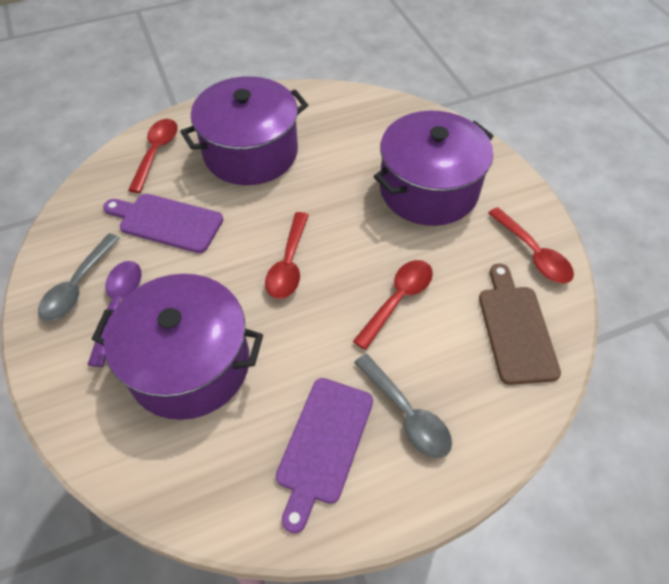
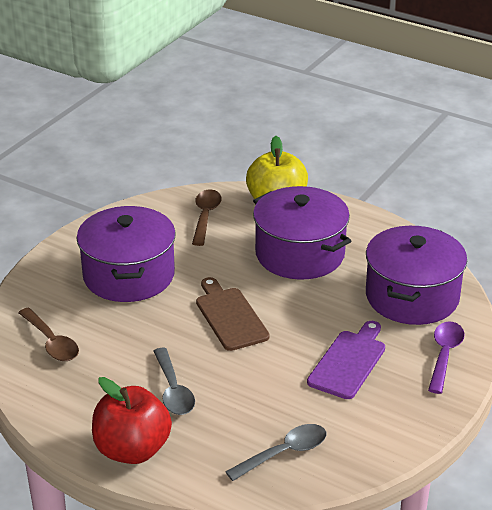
brown spoon: 0 -> 2
purple cutting board: 2 -> 1
red apple: 0 -> 1
red spoon: 4 -> 0
yellow apple: 0 -> 1

